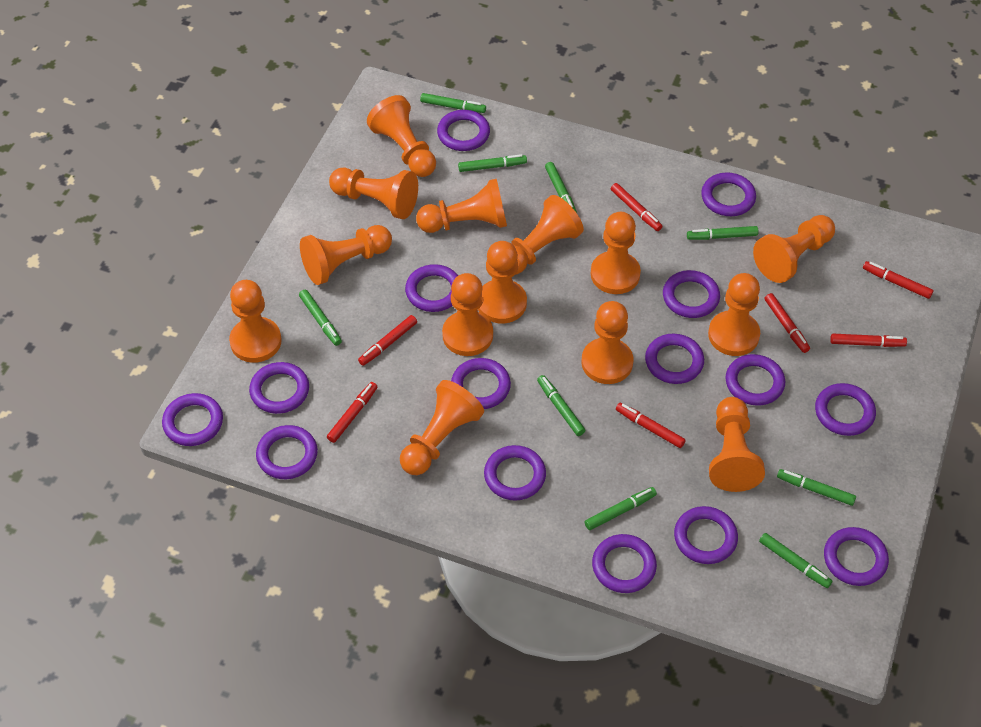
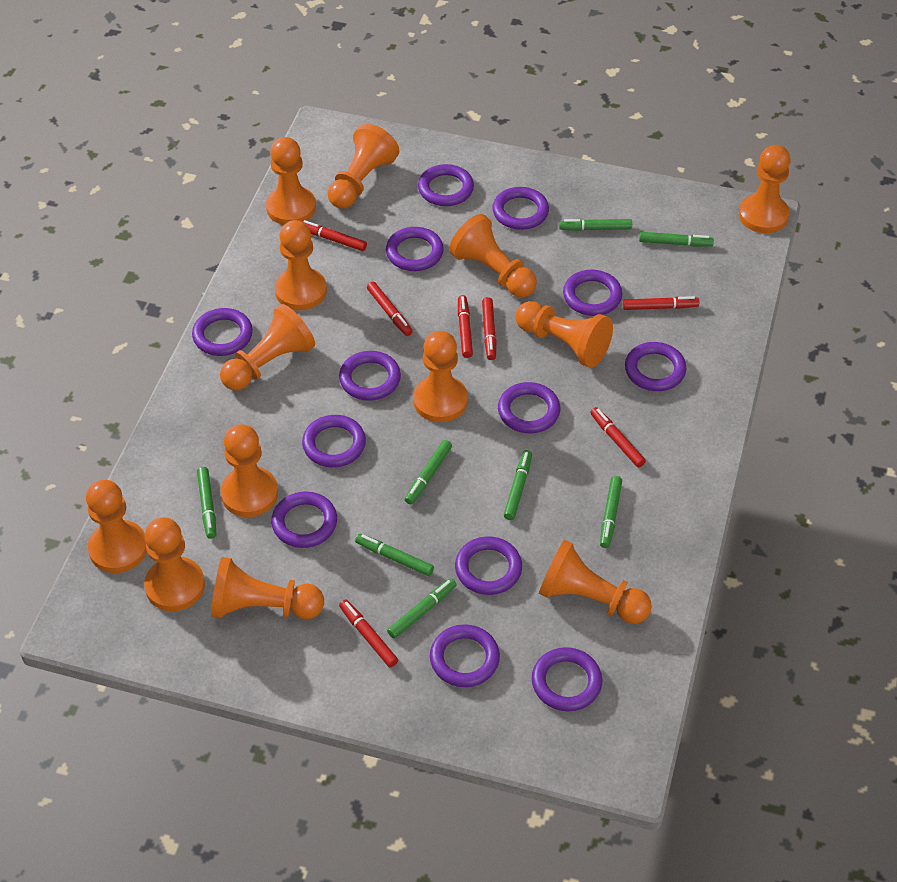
green marker: 9 -> 8
orange pawn: 14 -> 13
purple ring: 15 -> 13

